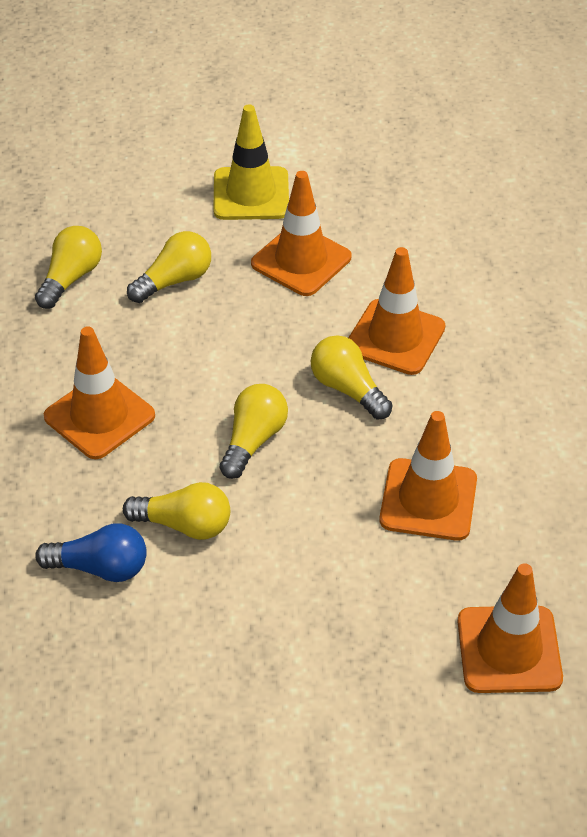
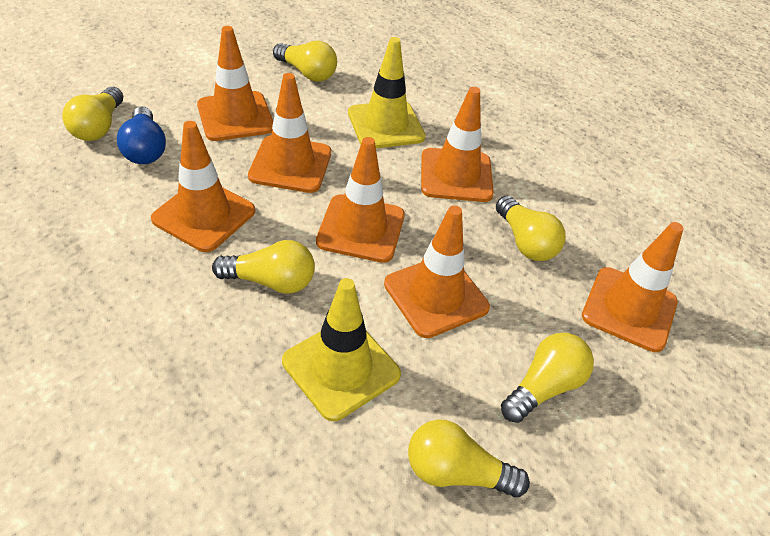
orange traffic cone: 5 -> 7
yellow light bulb: 5 -> 6
yellow traffic cone: 1 -> 2

